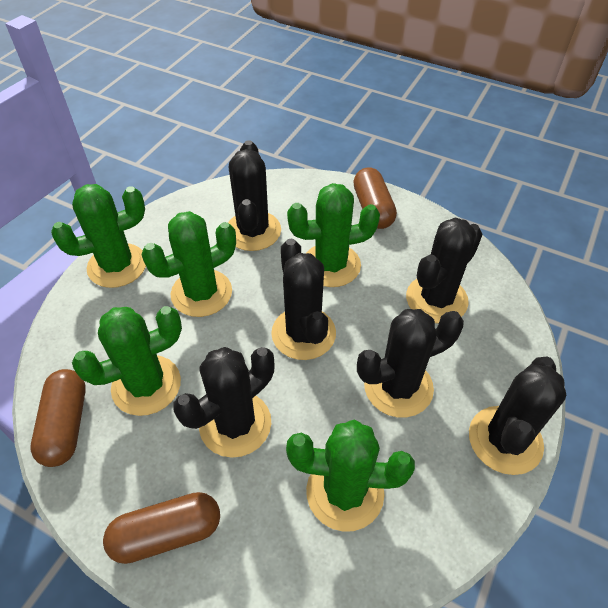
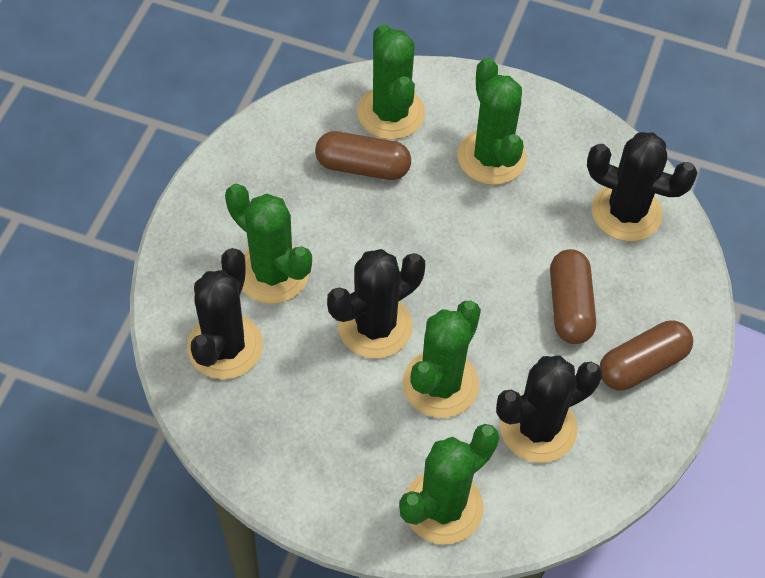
black cactus: 6 -> 4

